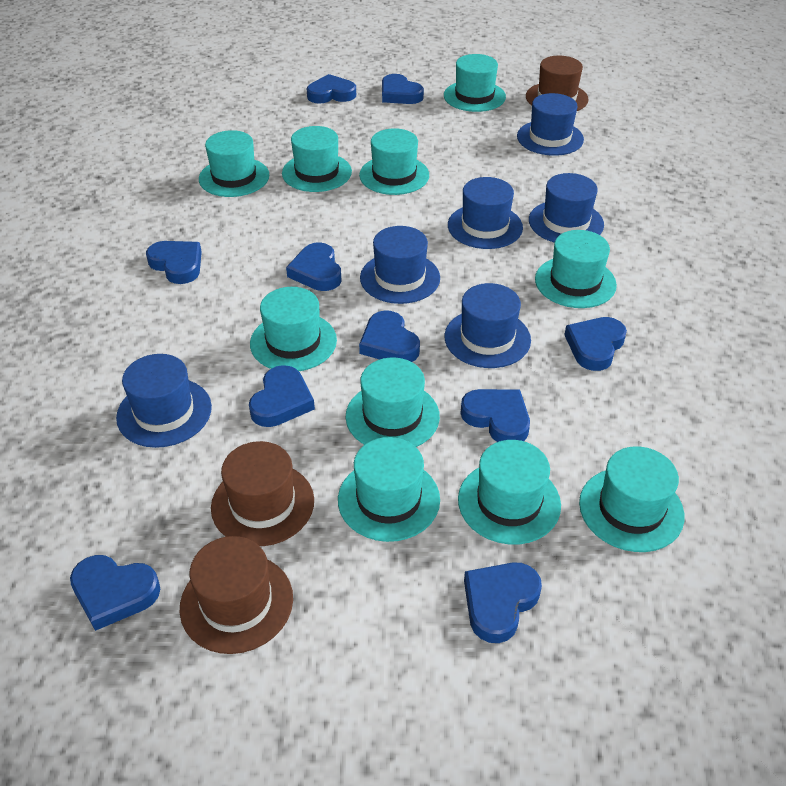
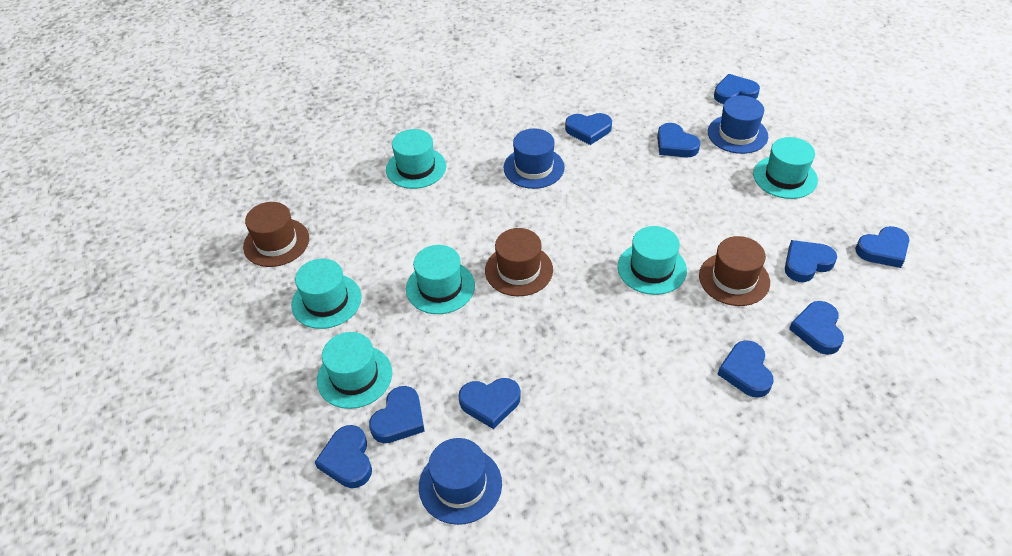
blue hat: 6 -> 3
turquoise hat: 10 -> 6

